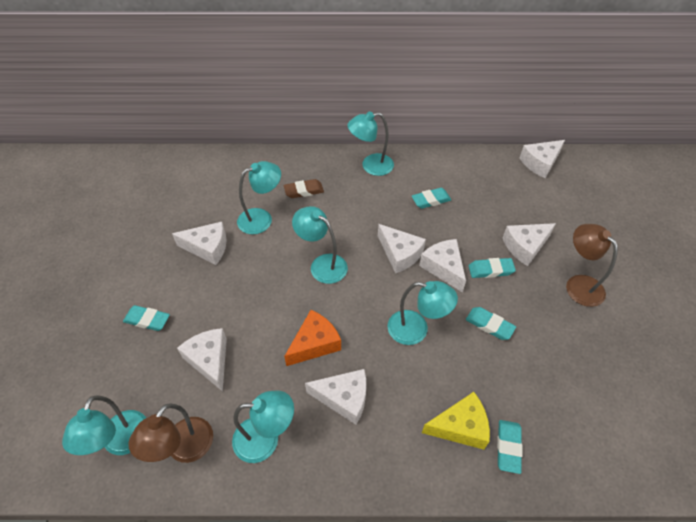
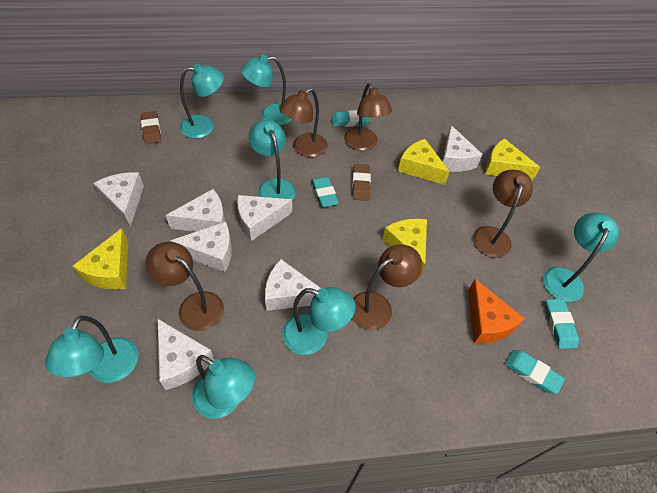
brown eraser: 1 -> 2
brown lamp: 2 -> 5
turquoise eraser: 5 -> 4
turquoise lamp: 6 -> 7
yellow cheese: 1 -> 4

